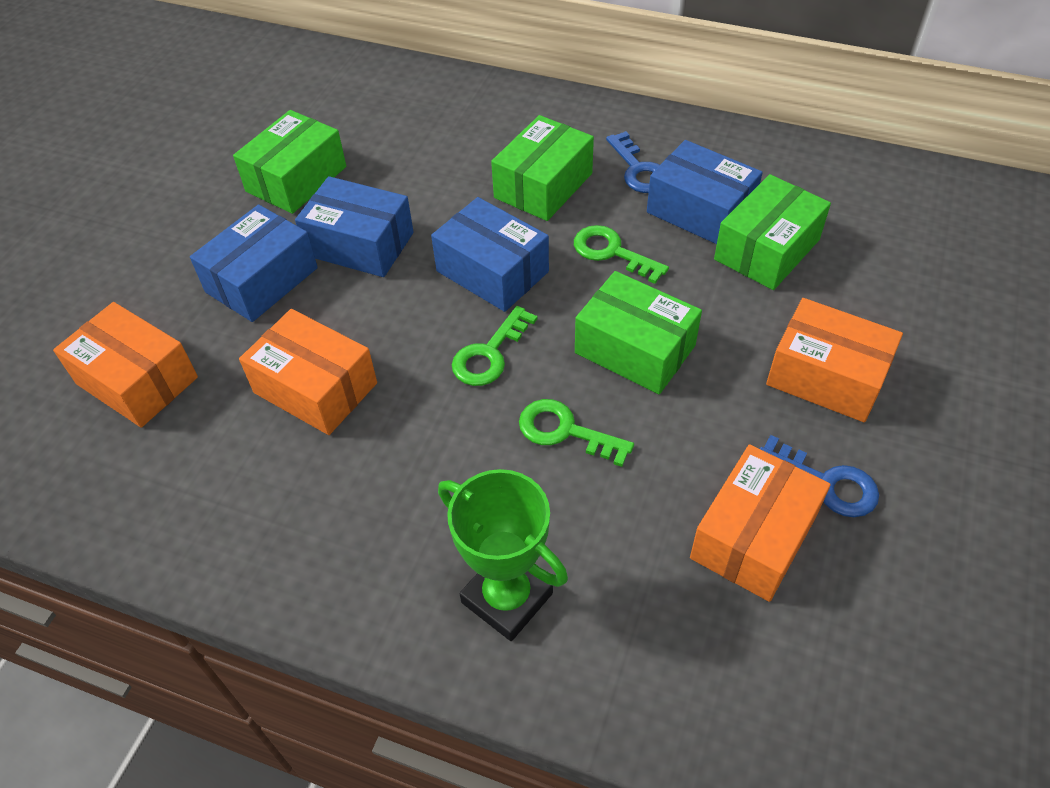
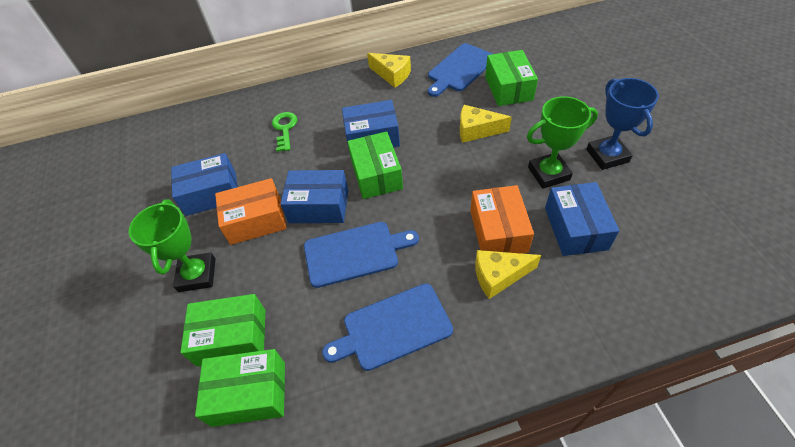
blue cutting board: 0 -> 3
blue key: 2 -> 0
blue trophy: 0 -> 1
green key: 3 -> 1
green trophy: 1 -> 2
orange box: 4 -> 2
yellow cheese: 0 -> 3

